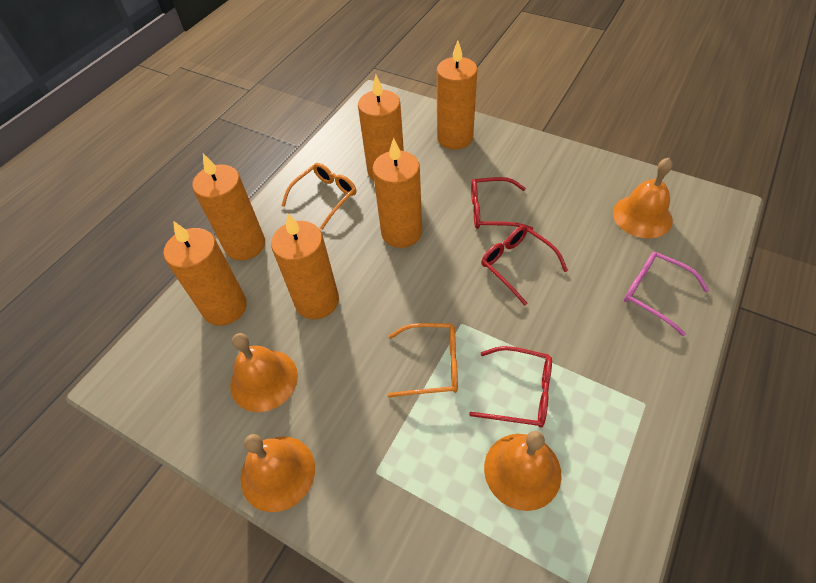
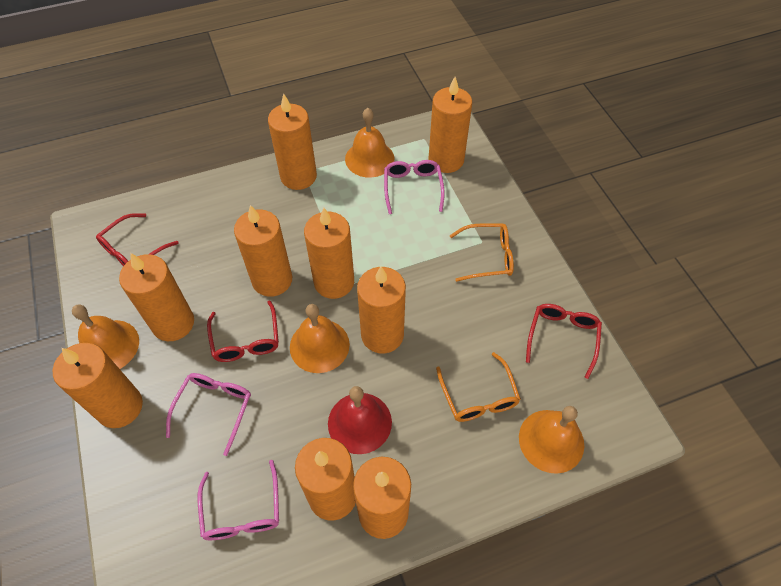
orange candle: 6 -> 9
pink glasses: 1 -> 3
red bell: 0 -> 1

